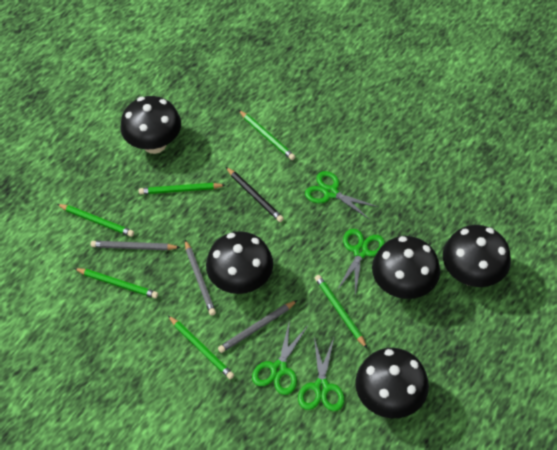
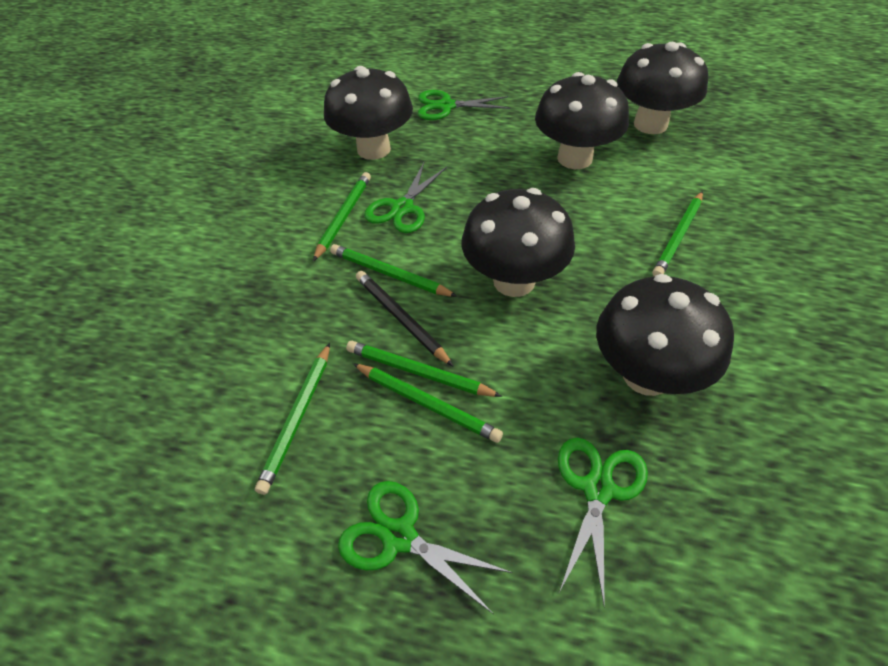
grey pencil: 3 -> 0

